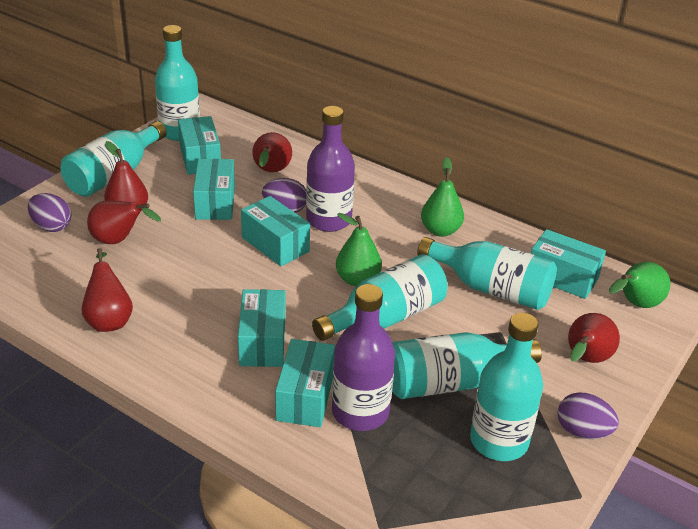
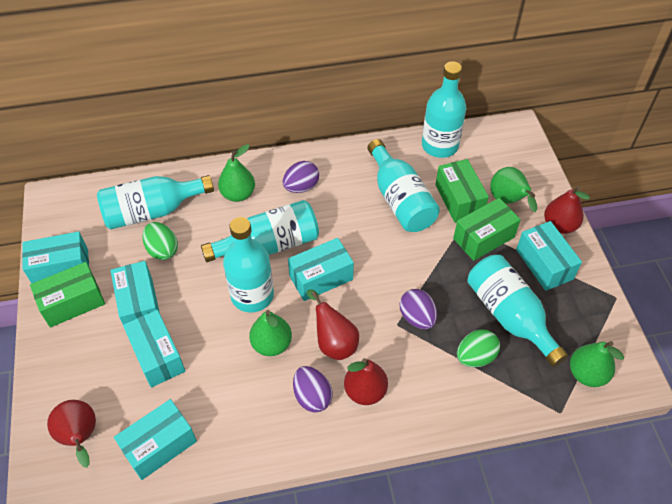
green box: 0 -> 3
green egg: 0 -> 2
green pear: 3 -> 4
purple bottle: 2 -> 0
red pear: 5 -> 4

